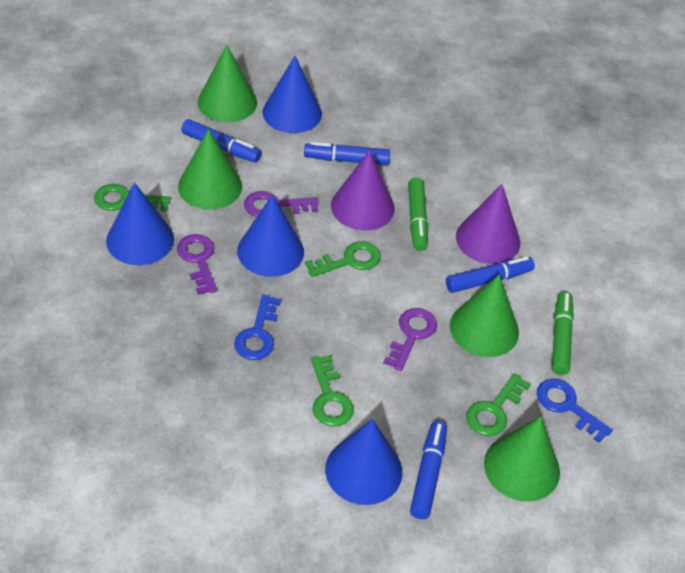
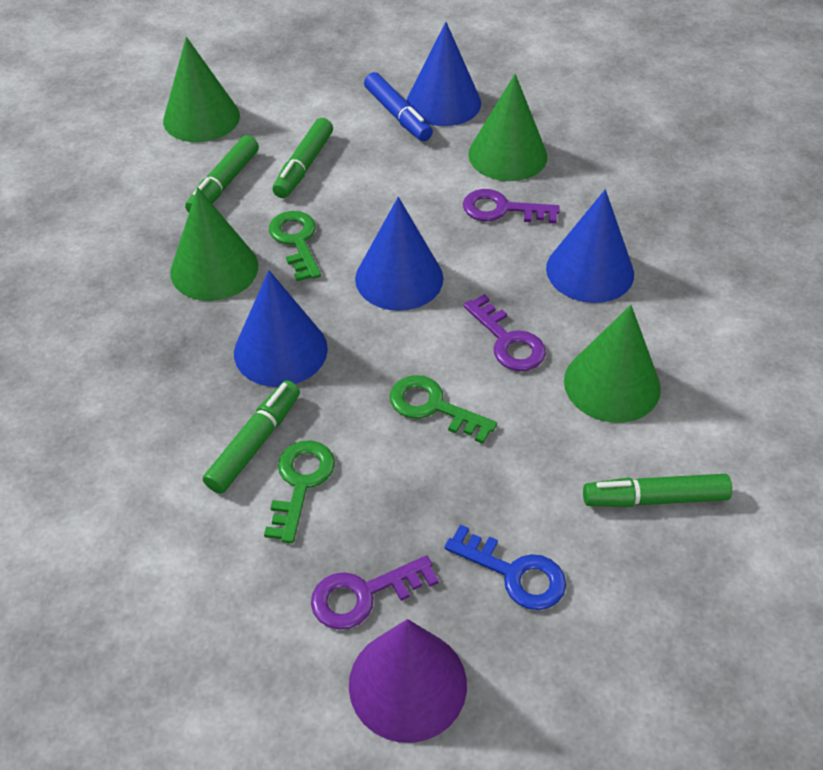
blue key: 2 -> 1
blue marker: 4 -> 1
green key: 4 -> 3
green marker: 2 -> 4
purple cone: 2 -> 1

